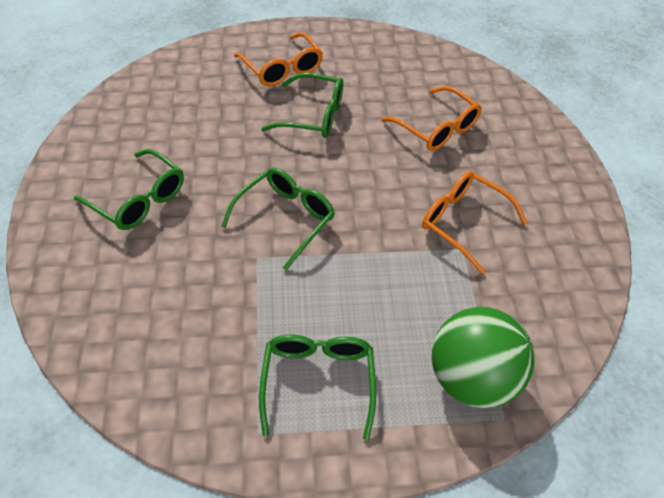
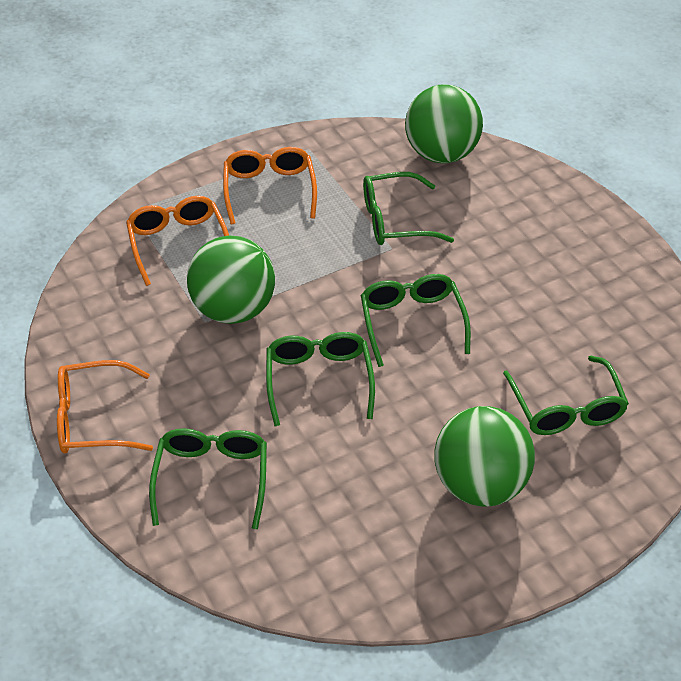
green ball: 1 -> 3
green glasses: 4 -> 5

